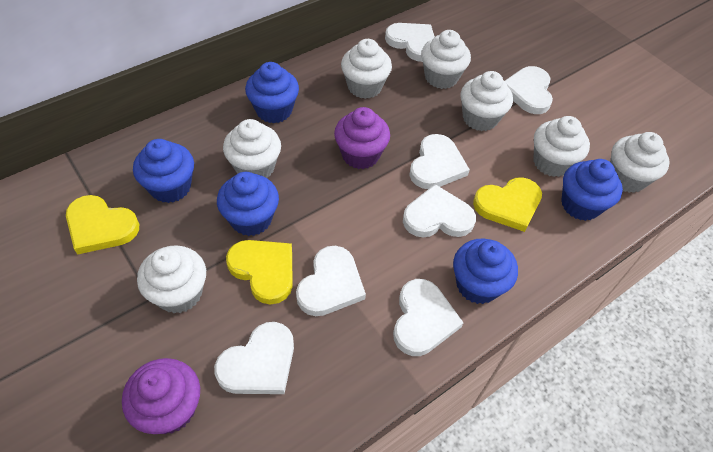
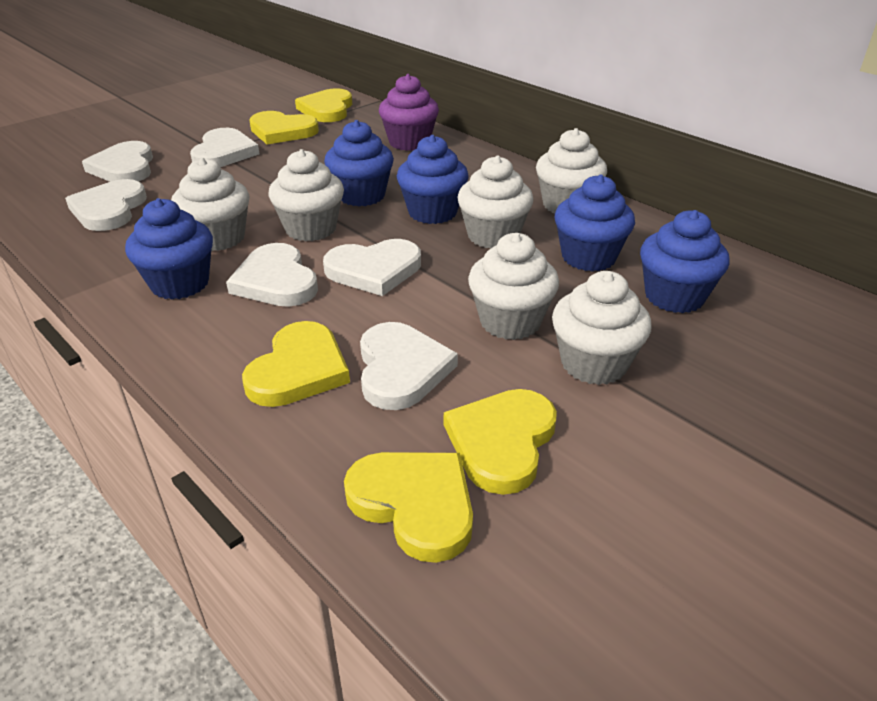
purple cupcake: 2 -> 1
white cupcake: 7 -> 6
white heart: 7 -> 6
yellow heart: 3 -> 5

